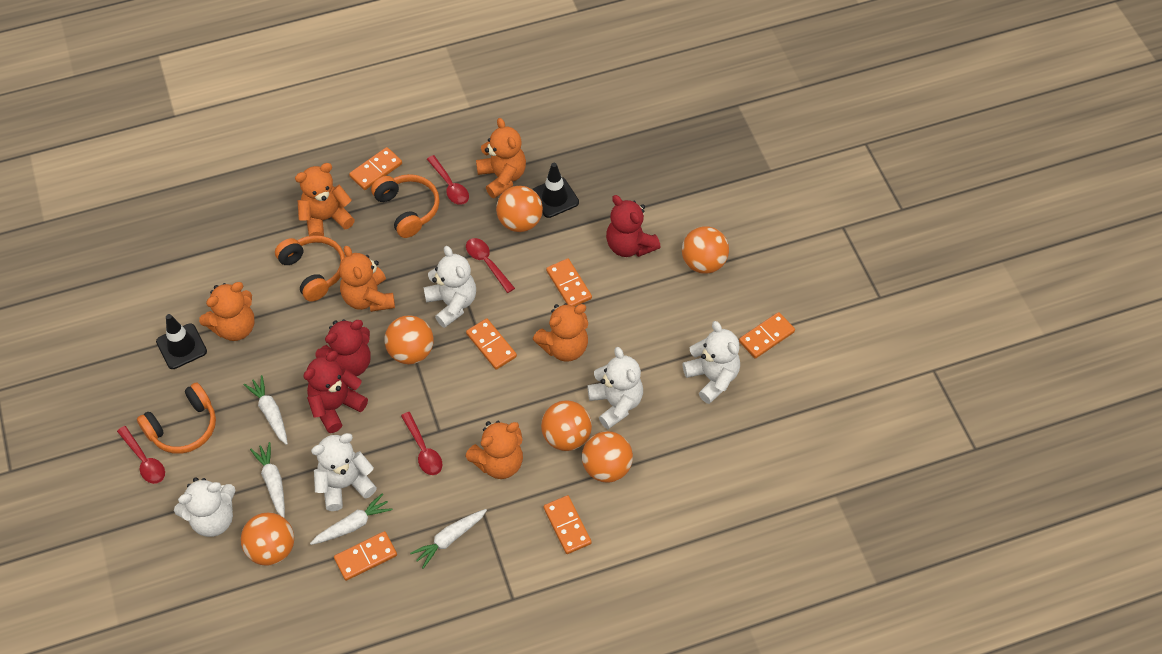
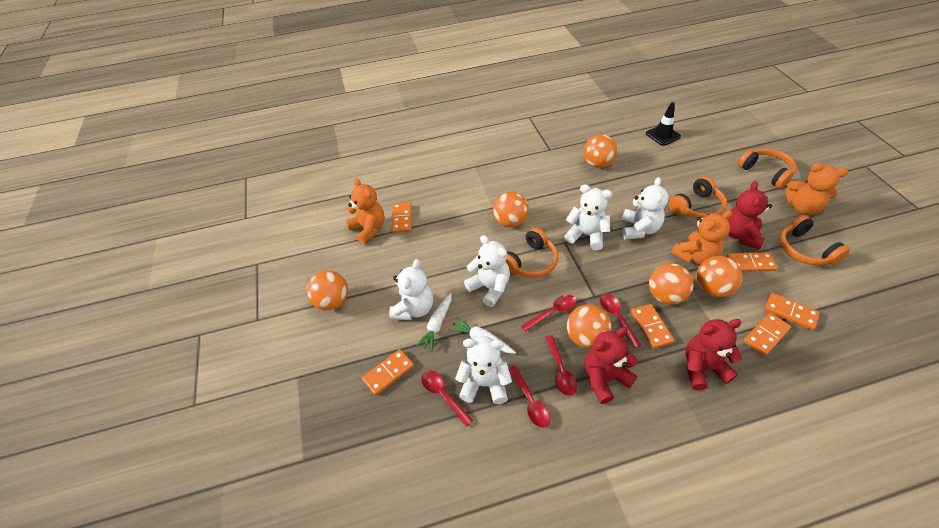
black traffic cone: 2 -> 1
orange headphones: 3 -> 4
orange teddy bear: 6 -> 3
red spoon: 4 -> 5
white carrot: 4 -> 2

